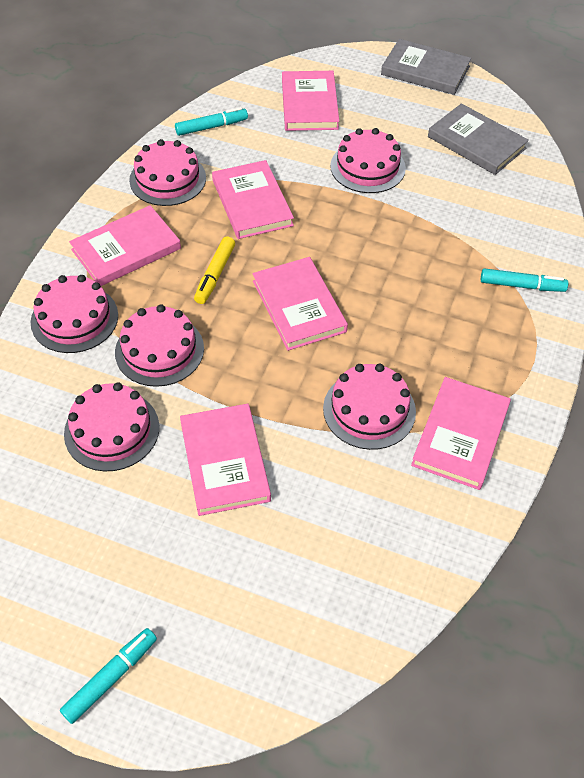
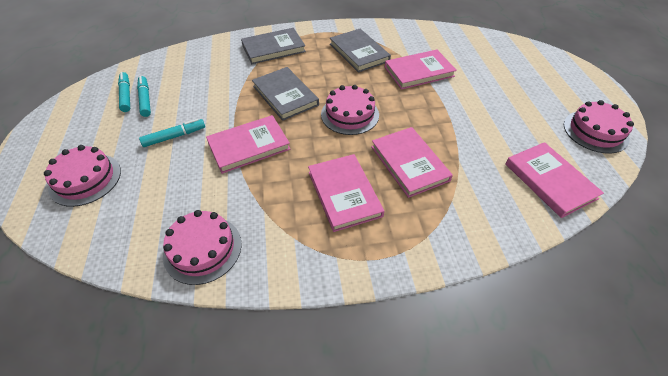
grey book: 2 -> 3
pink book: 6 -> 5
pink cake: 6 -> 4
yellow marker: 1 -> 0

